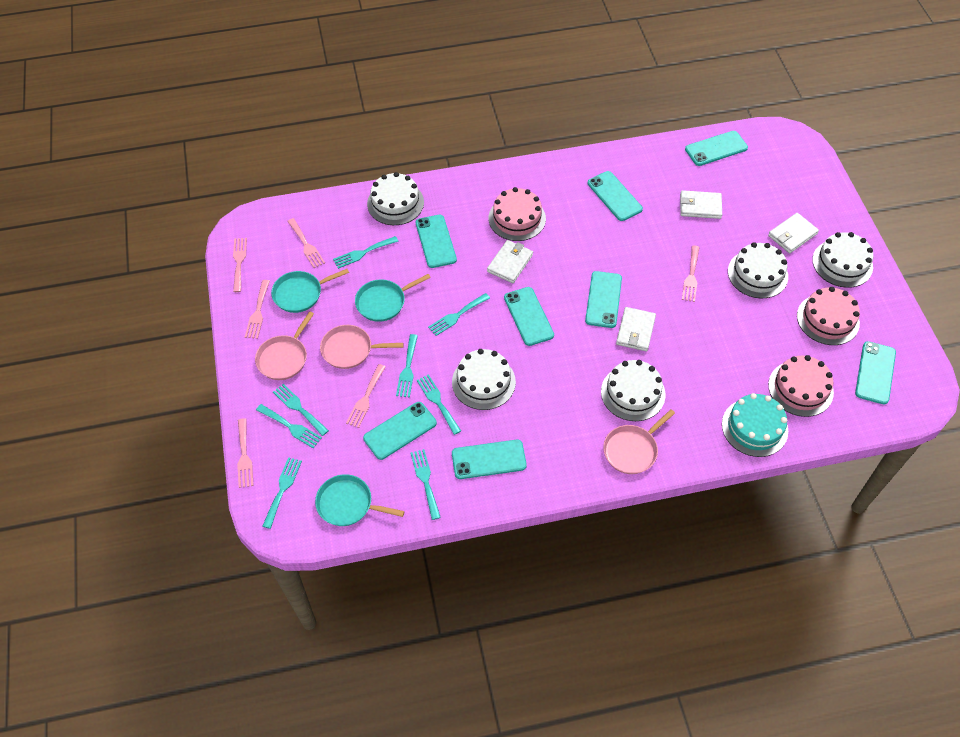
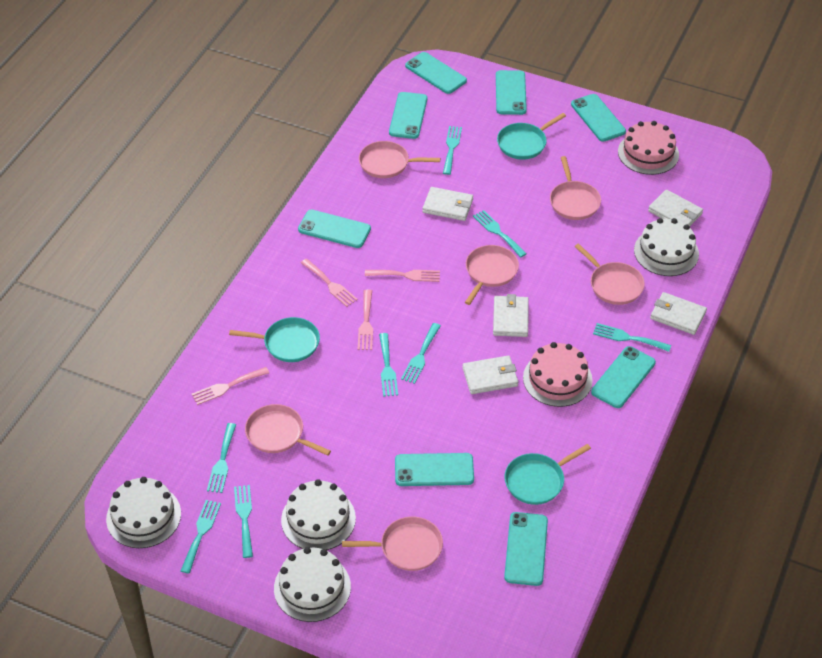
pink cake: 3 -> 2
pink fork: 6 -> 4
pink pan: 3 -> 6
turquoise cake: 1 -> 0
white cake: 5 -> 4
white wallet: 4 -> 5

